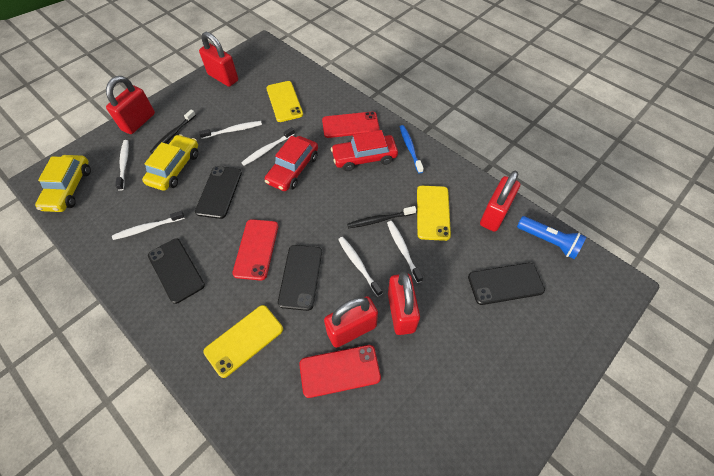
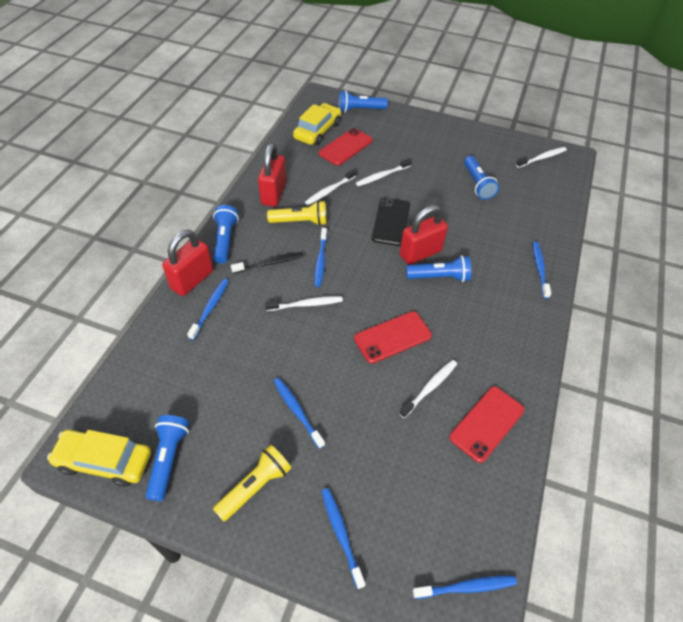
black phone: 4 -> 1
black toothbrush: 2 -> 1
blue flashlight: 1 -> 5
blue toothbrush: 1 -> 6
red car: 2 -> 0
red padlock: 5 -> 3
white toothbrush: 6 -> 5
yellow flashlight: 0 -> 2
yellow phone: 3 -> 0

